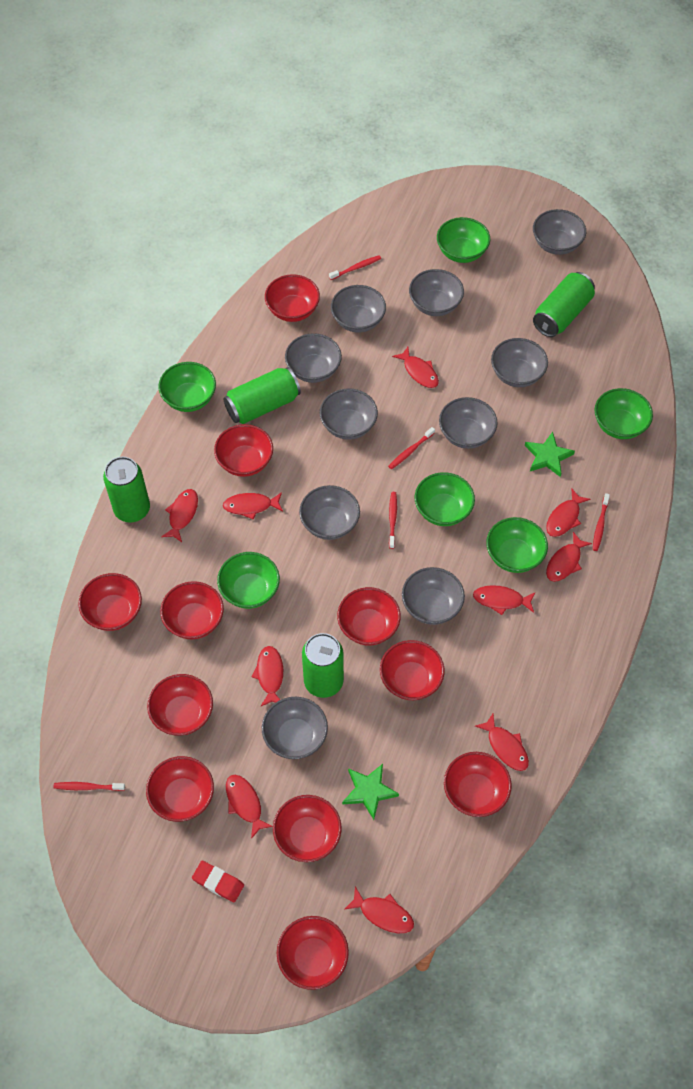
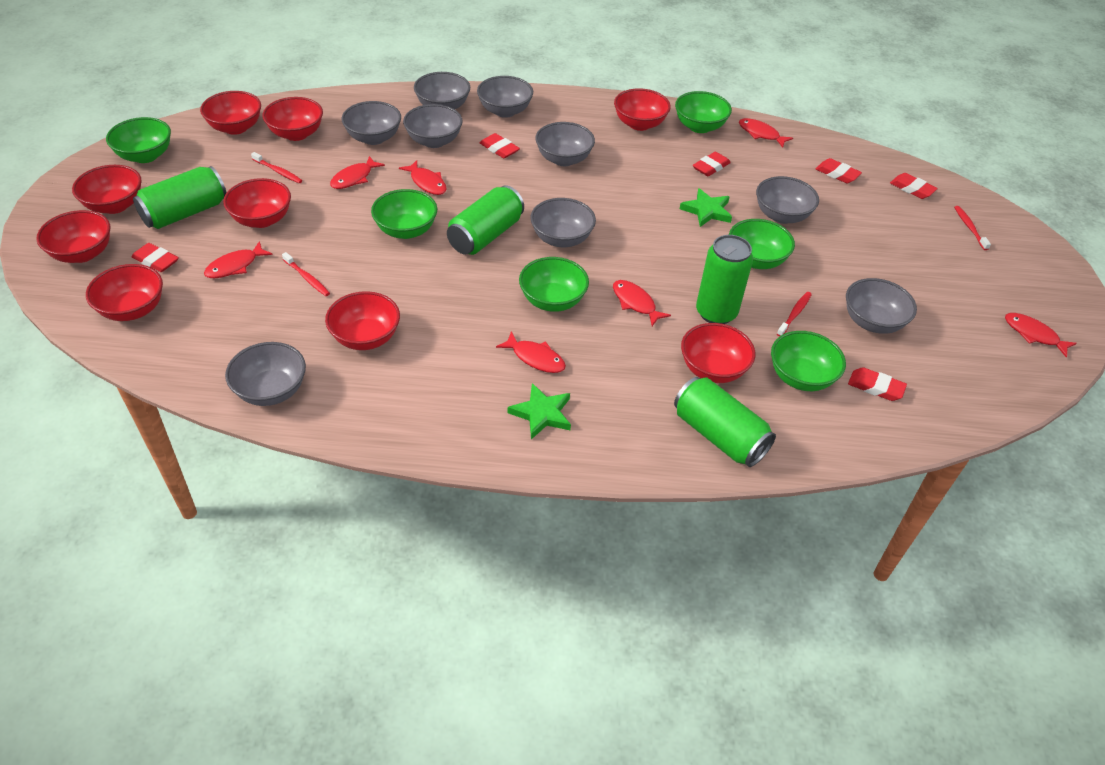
grey bowl: 10 -> 9
red bowl: 11 -> 9
red eraser: 1 -> 6
red fish: 10 -> 7
red toothbrush: 5 -> 4

